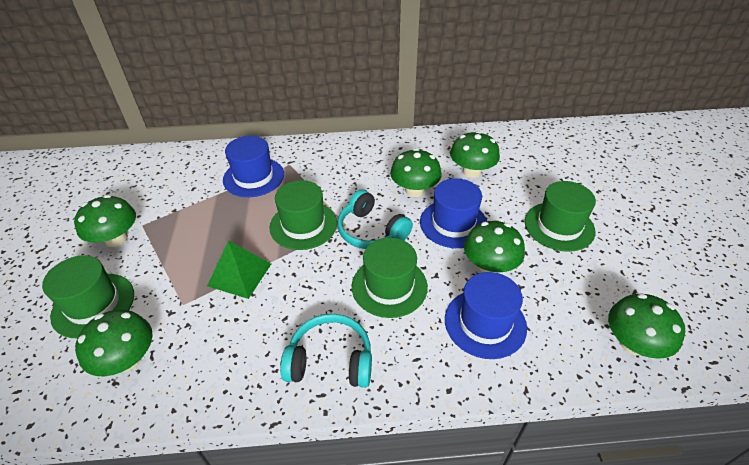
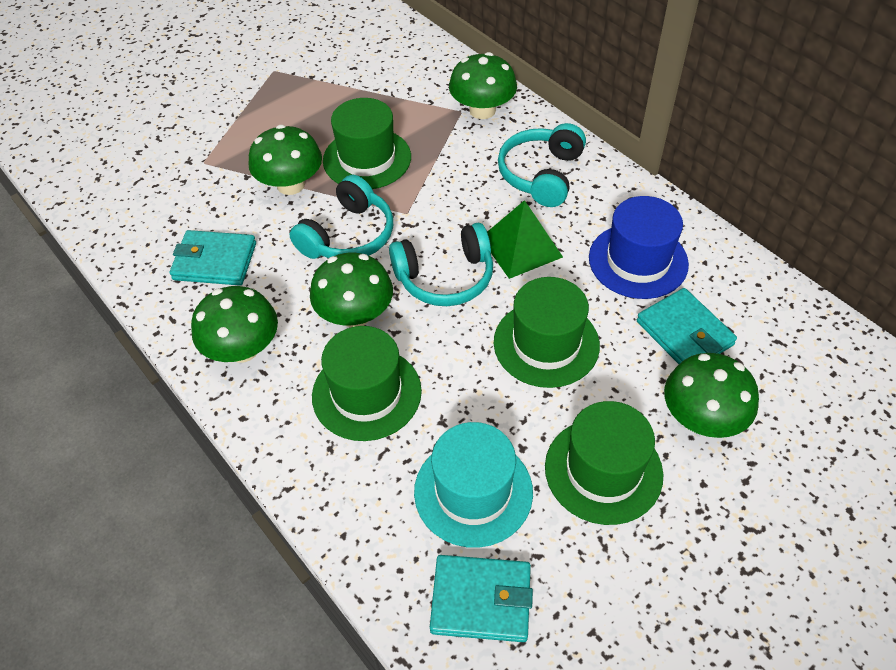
blue hat: 3 -> 1
green mushroom: 6 -> 5
turquoise hat: 0 -> 1
turquoise headphones: 2 -> 3
turquoise wallet: 0 -> 3

